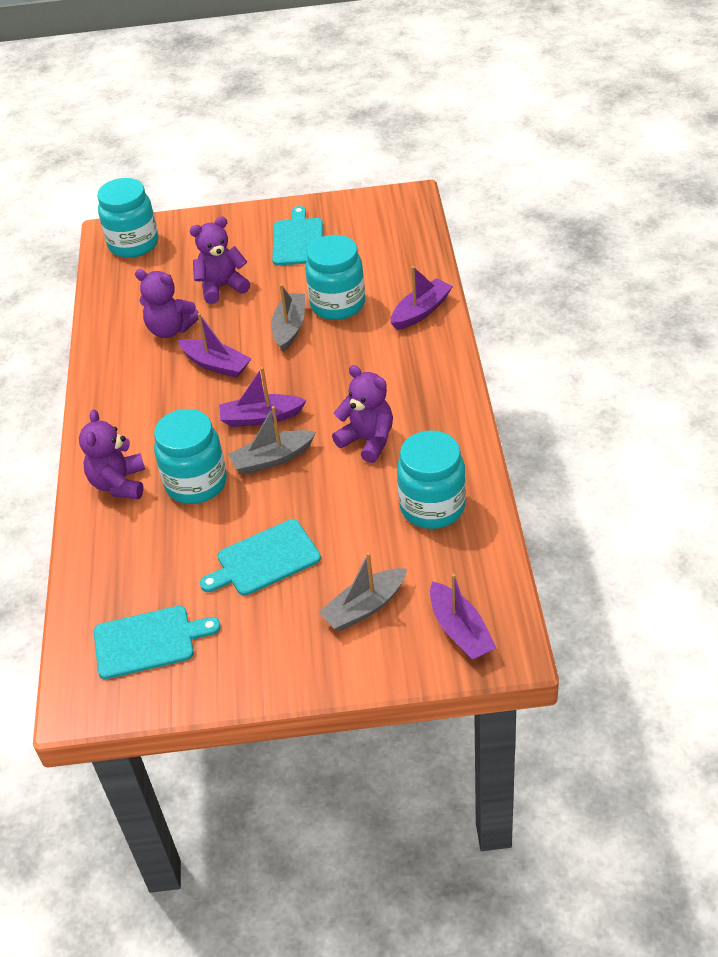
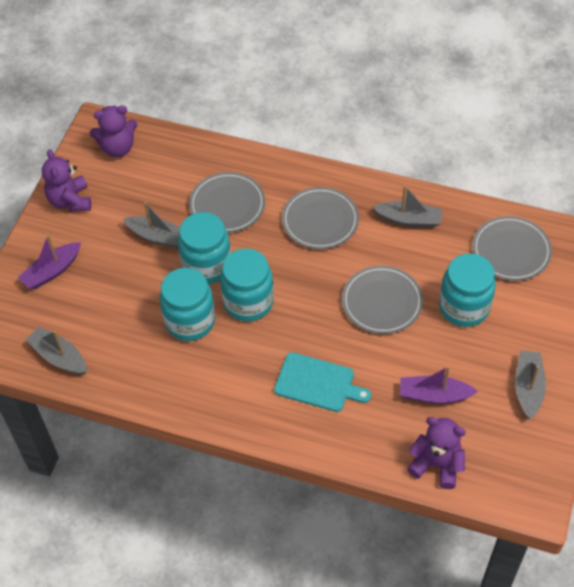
grey boat: 3 -> 4
grey plate: 0 -> 4
purple boat: 4 -> 2
purple teddy bear: 4 -> 3
turquoise cutting board: 3 -> 1

